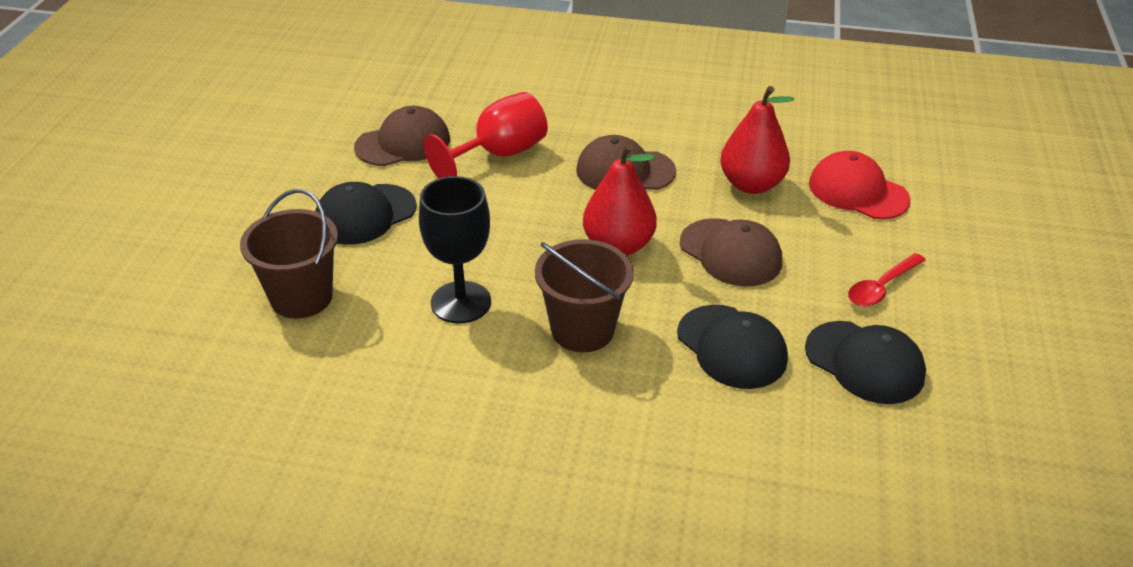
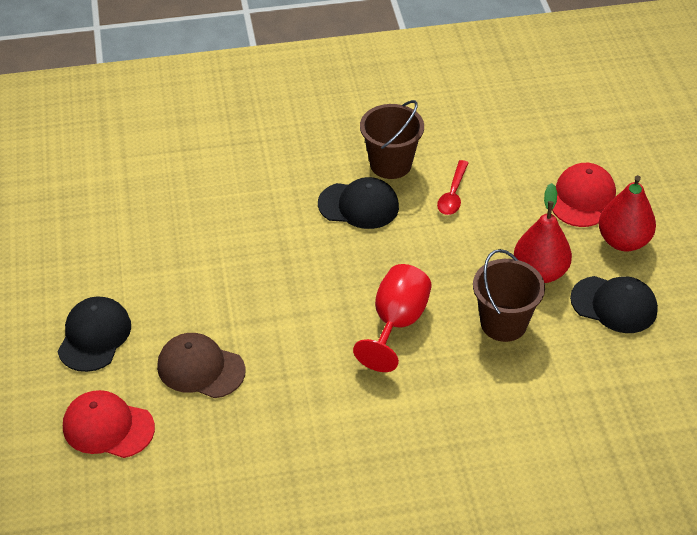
black goblet: 1 -> 0
brown cap: 3 -> 1
red cap: 1 -> 2

